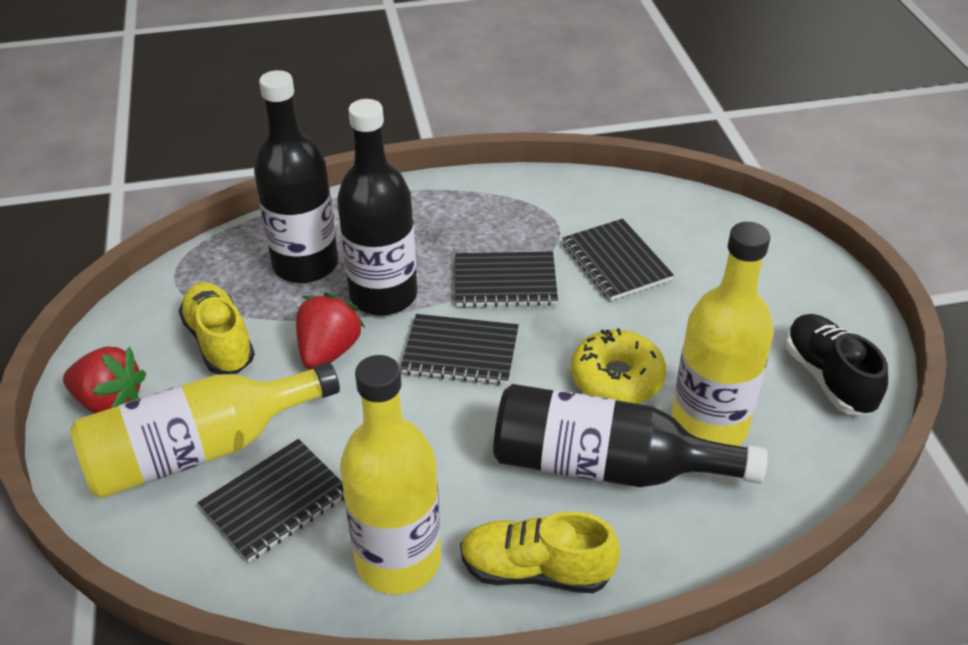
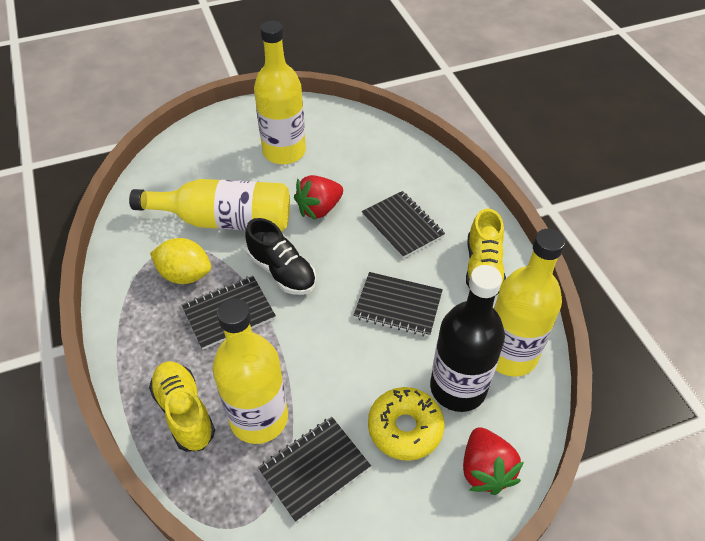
black bottle: 3 -> 1
yellow bottle: 3 -> 4
yellow lemon: 0 -> 1

